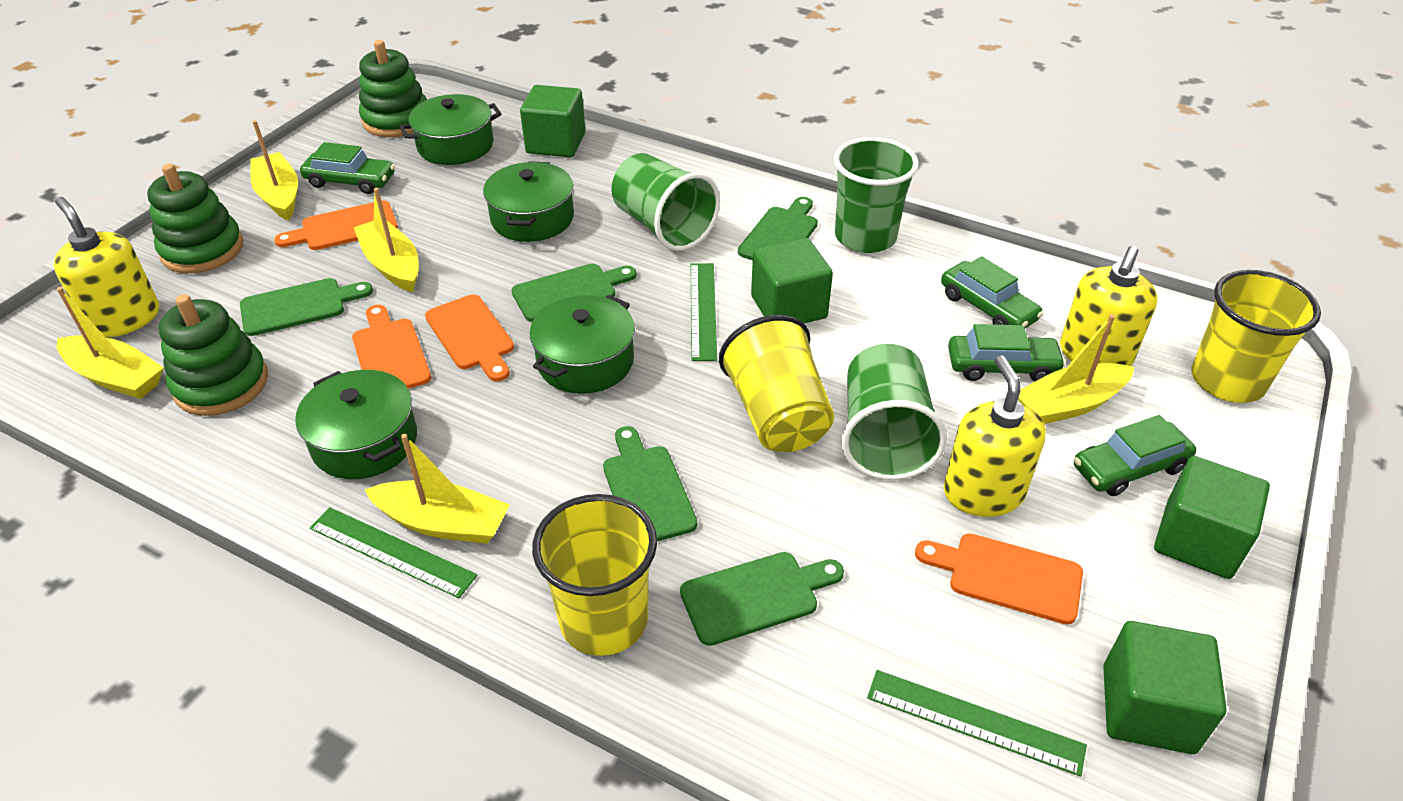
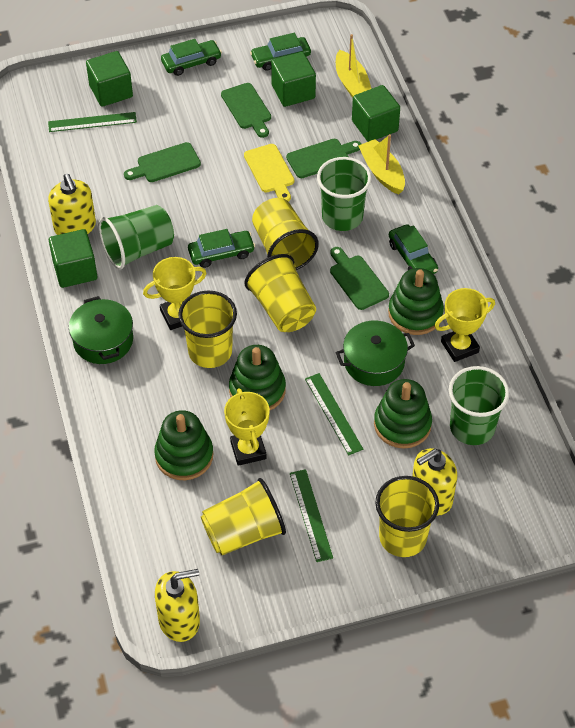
green cutting board: 5 -> 4
green pot: 4 -> 2
green stacking toy: 3 -> 4
orange cutting board: 4 -> 0
yellow boat: 5 -> 2
yellow cup: 3 -> 5
yellow cutting board: 0 -> 1
yellow trophy: 0 -> 3

